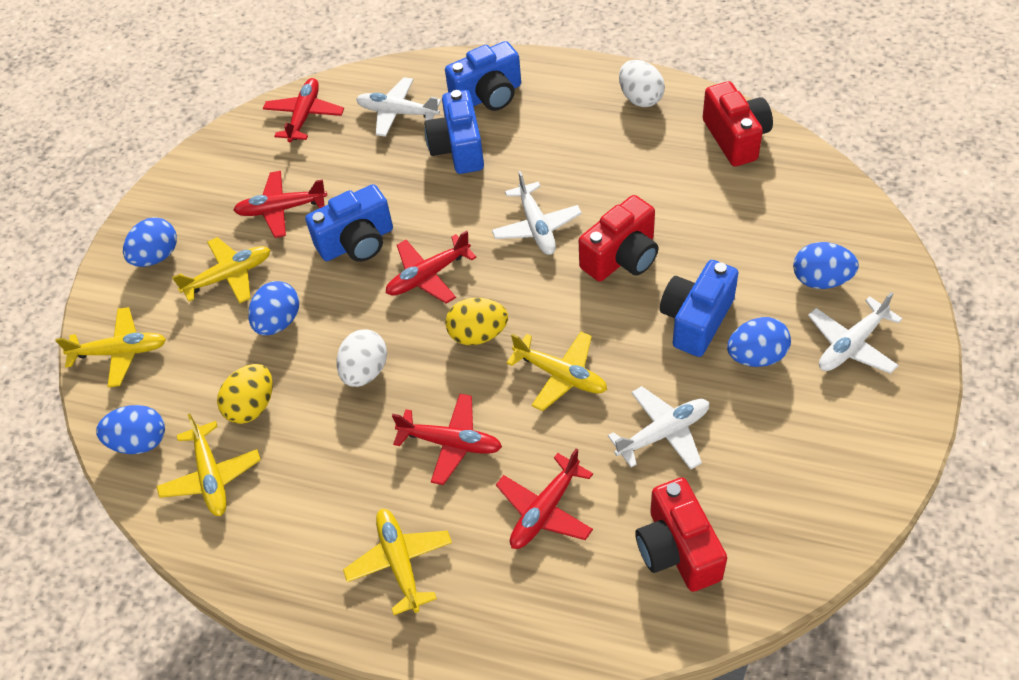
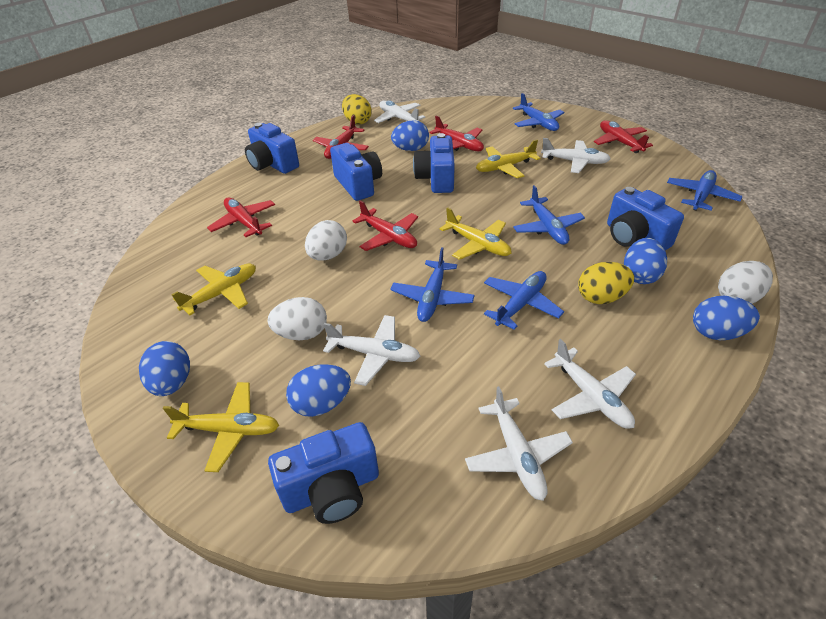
blue camera: 4 -> 5
blue plane: 0 -> 5
red camera: 3 -> 0
white egg: 2 -> 3
white plane: 4 -> 5
yellow plane: 5 -> 4

